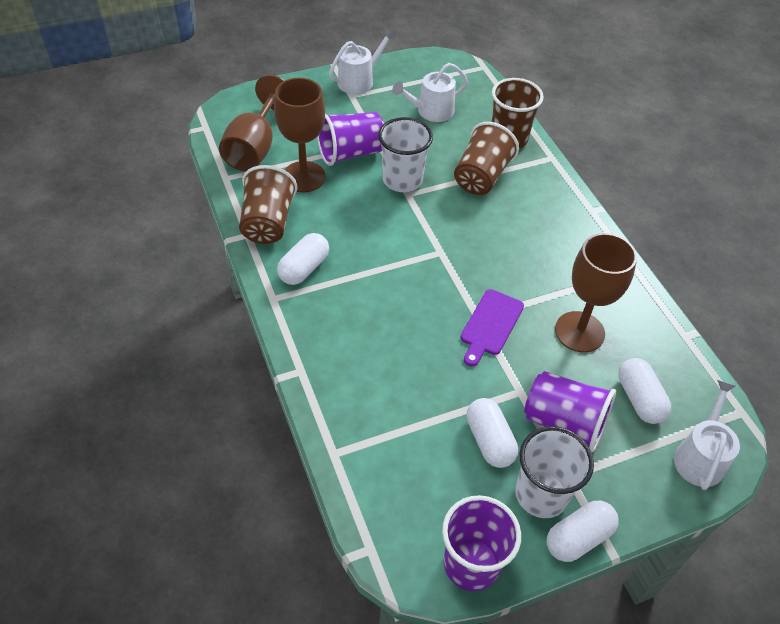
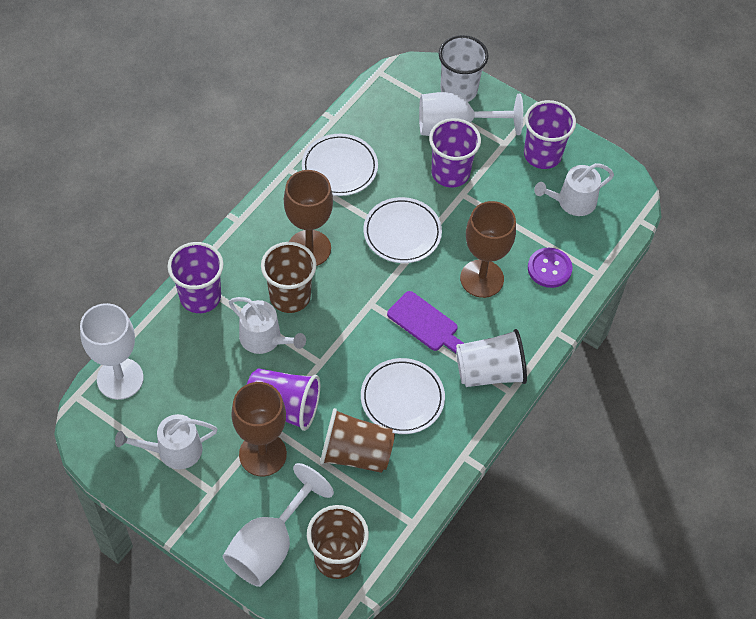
purple button: 0 -> 1
purple cup: 3 -> 4
white capsule: 4 -> 0
white goblet: 0 -> 3
white plate: 0 -> 3

